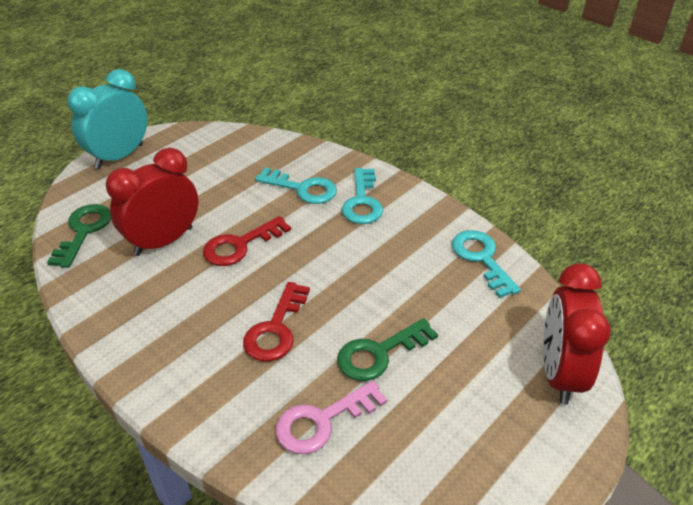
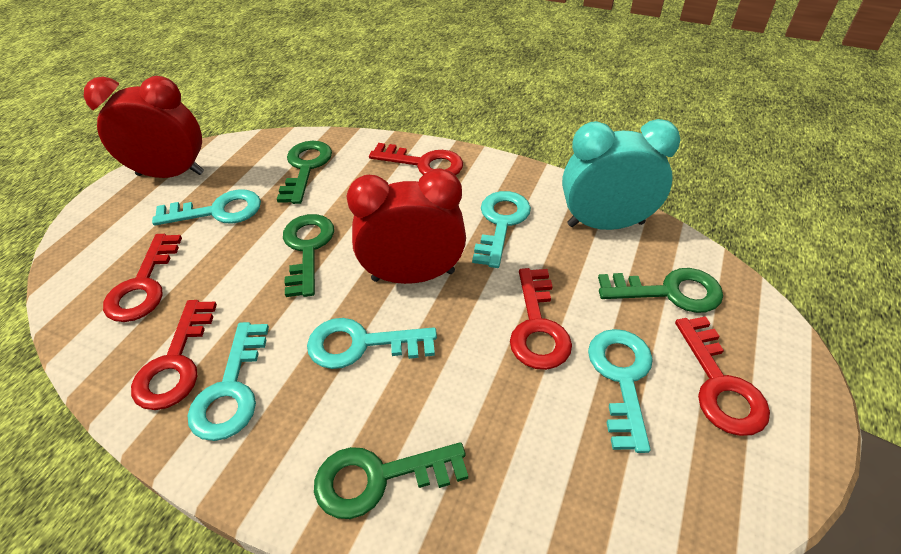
green key: 2 -> 4
pink key: 1 -> 0
red key: 2 -> 5
turquoise key: 3 -> 5

